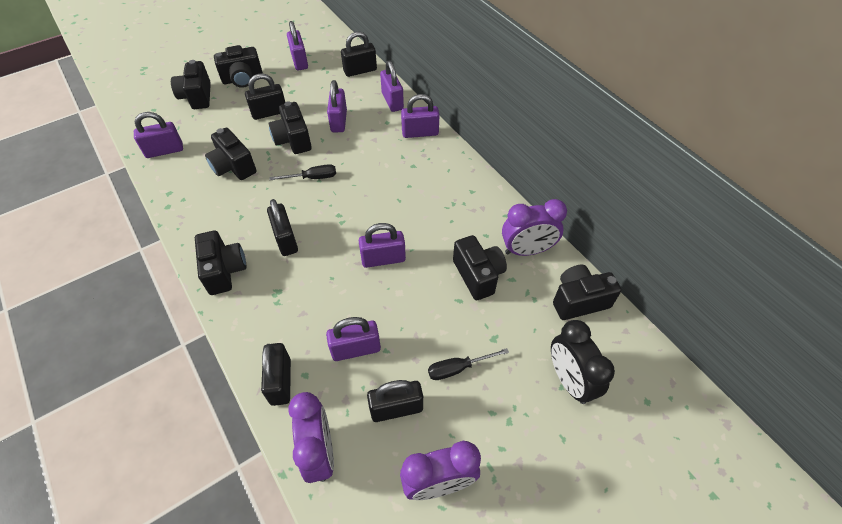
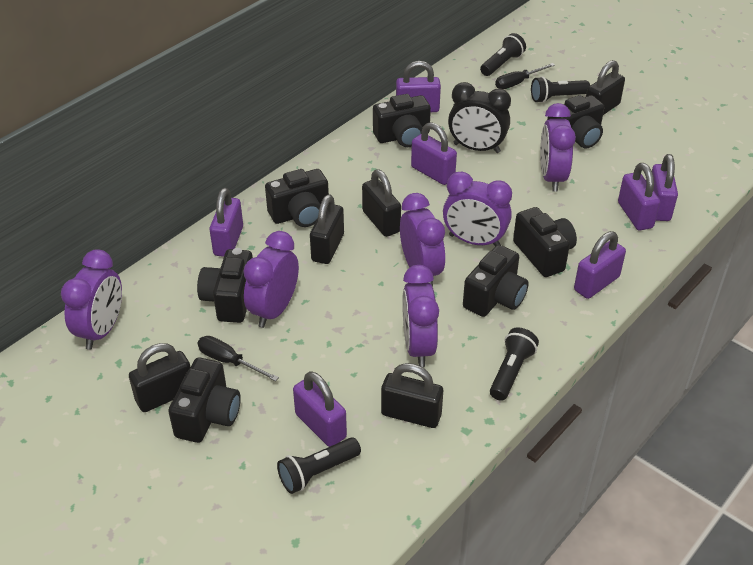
black flashlight: 0 -> 4
purple clock: 3 -> 6

